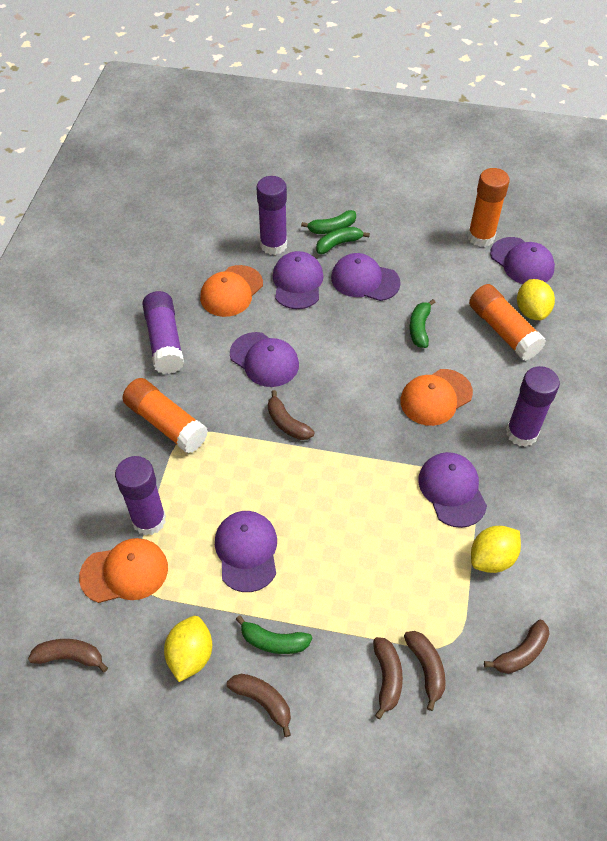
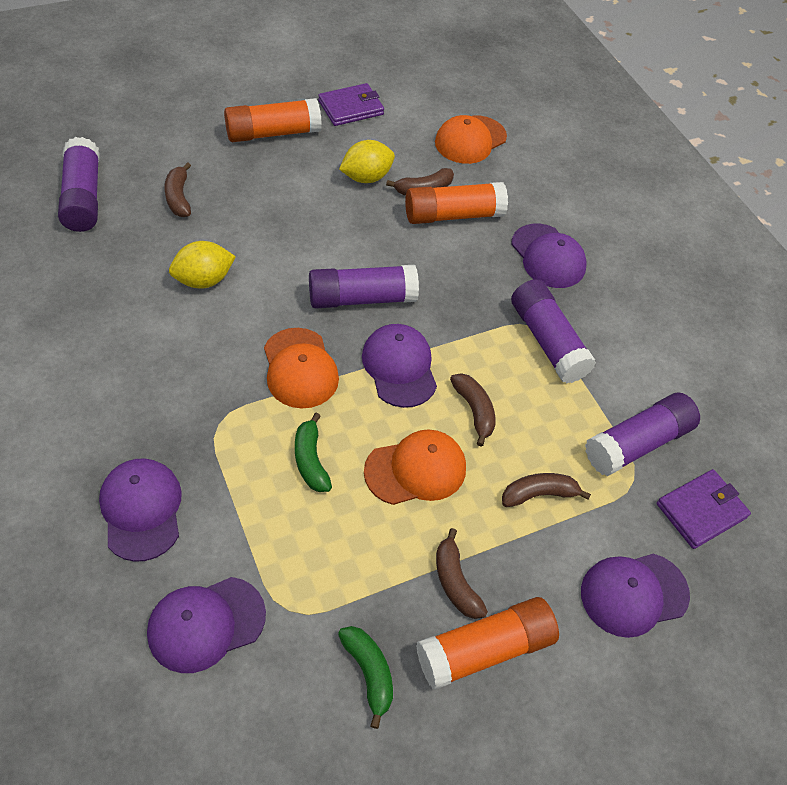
brown banana: 6 -> 5
green banana: 4 -> 2
purple cap: 6 -> 5
purple wallet: 0 -> 2
yellow lemon: 3 -> 2

